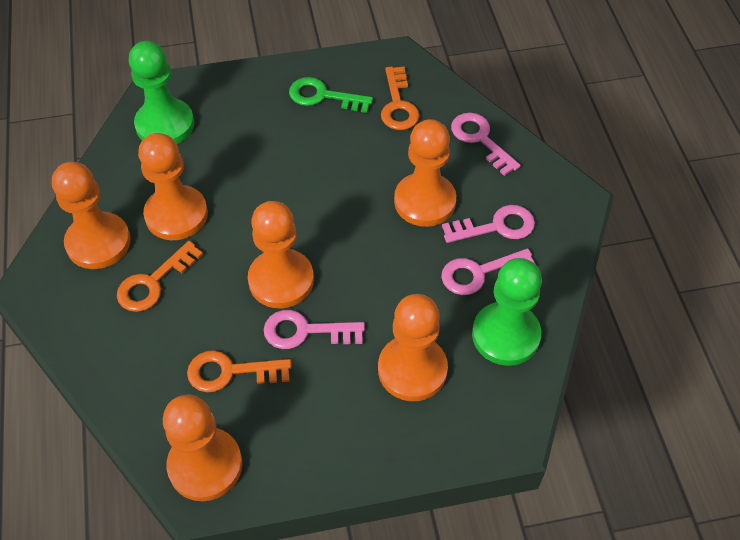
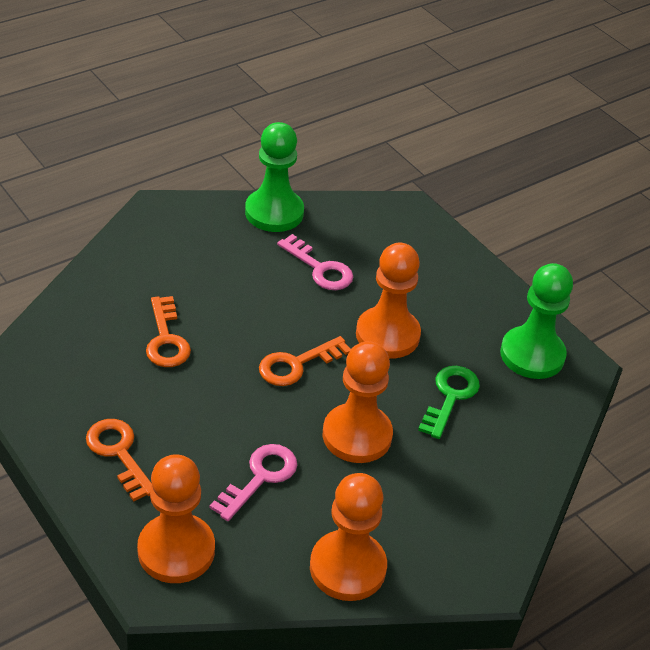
orange pawn: 6 -> 4
pink key: 4 -> 2

